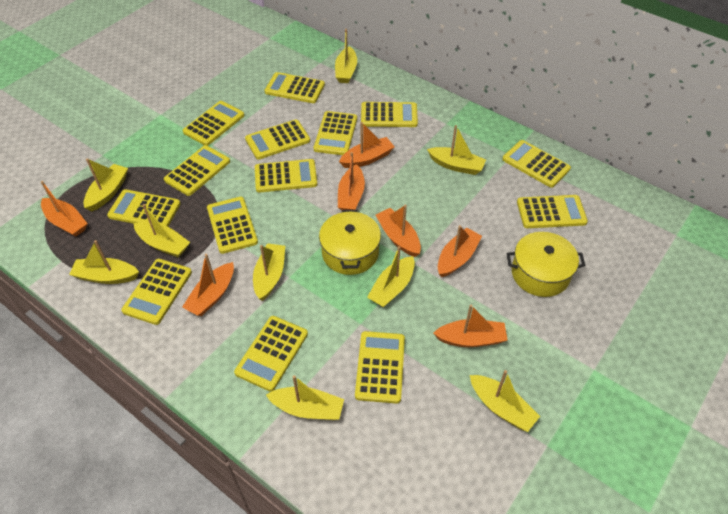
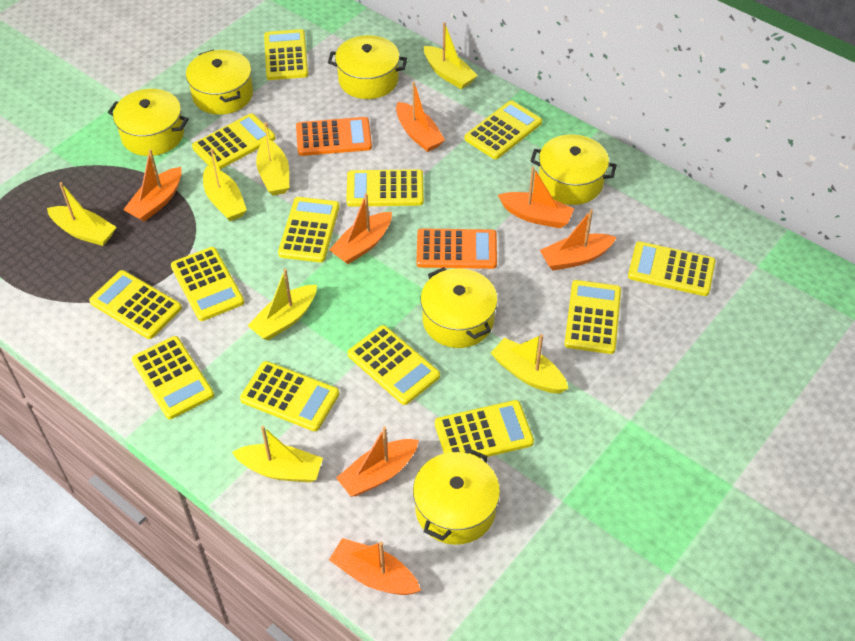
orange calculator: 0 -> 2
yellow boat: 9 -> 7
yellow calculator: 14 -> 13
yellow pot: 2 -> 6

